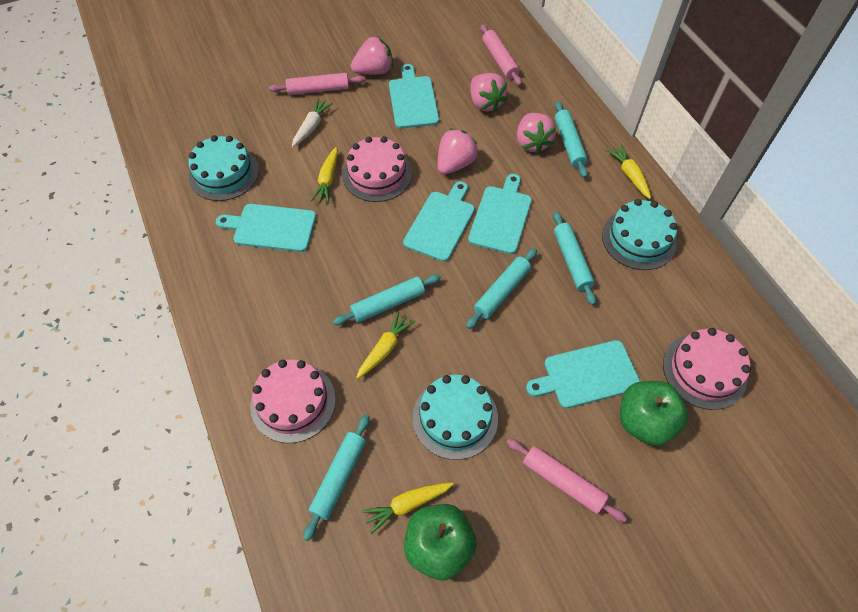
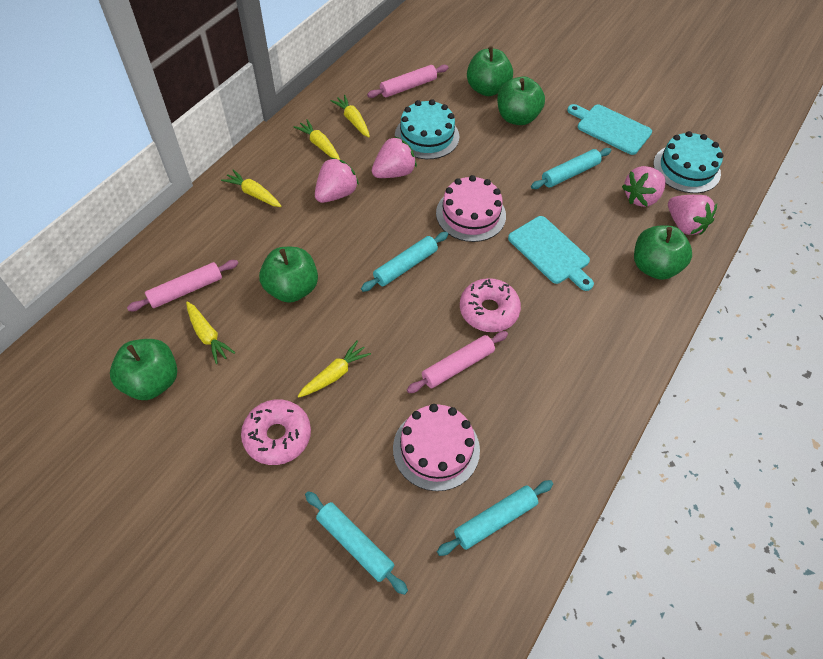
green apple: 2 -> 5
pink cake: 3 -> 2
pink donut: 0 -> 2
turquoise cake: 3 -> 2
turquoise cutting board: 5 -> 2
turquoise rolling pin: 5 -> 4
white carrot: 1 -> 0
yellow carrot: 4 -> 5

